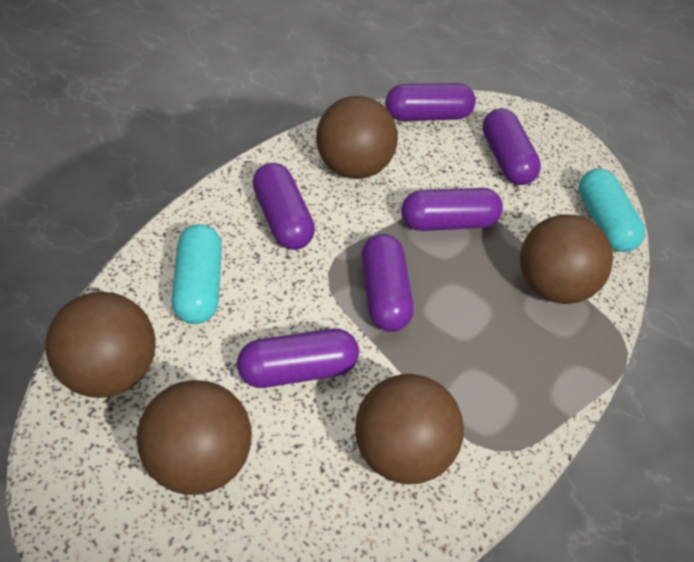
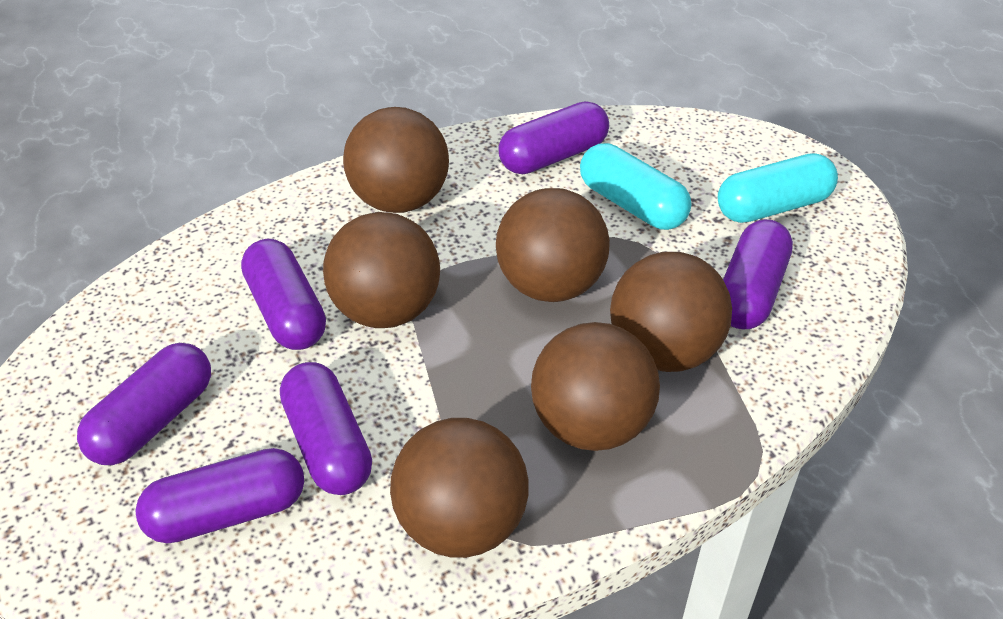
brown ball: 5 -> 6

